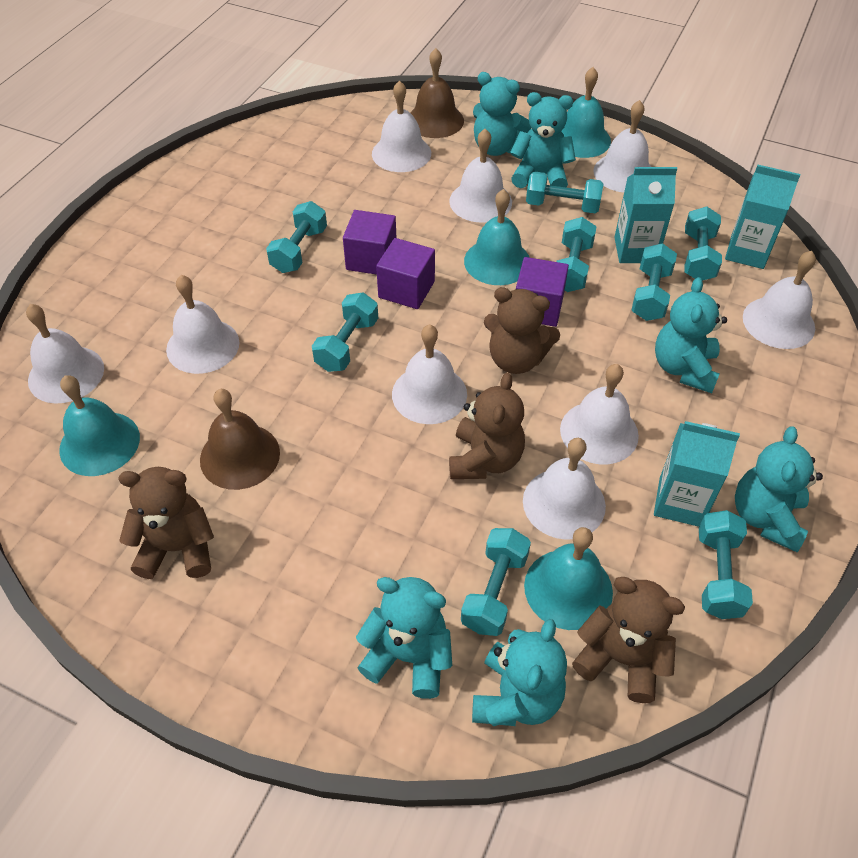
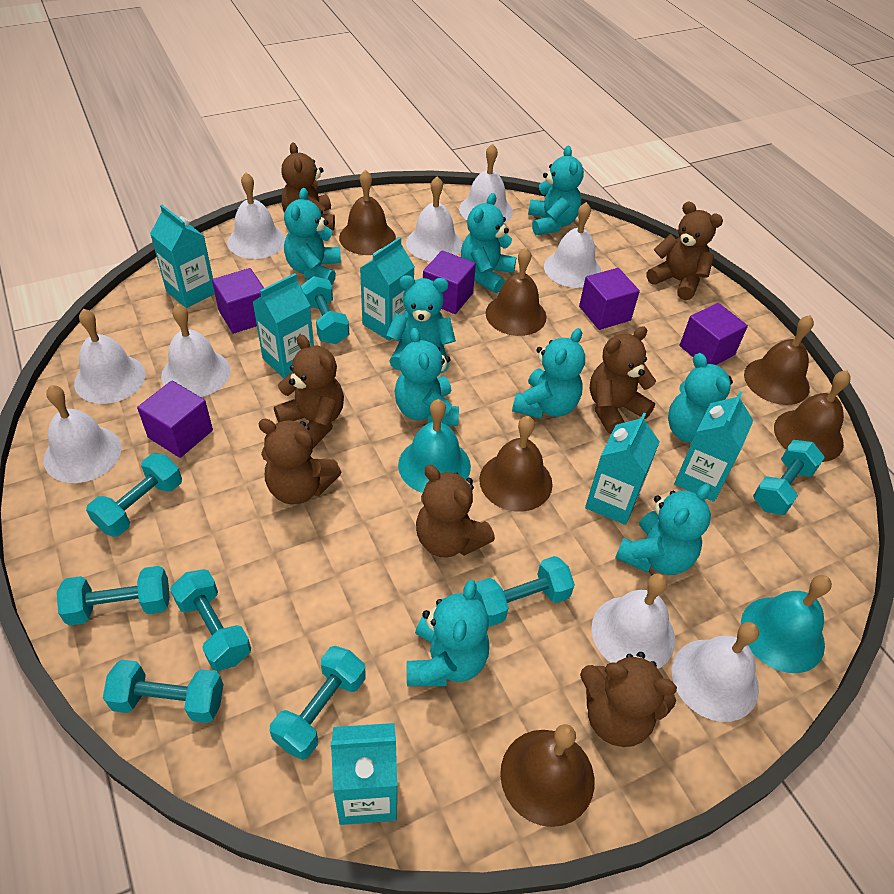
brown bell: 2 -> 6
brown teddy bear: 4 -> 7
purple cube: 3 -> 5
turquoise bell: 4 -> 2
turquoise carton: 3 -> 6
turquoise teddy bear: 6 -> 9

